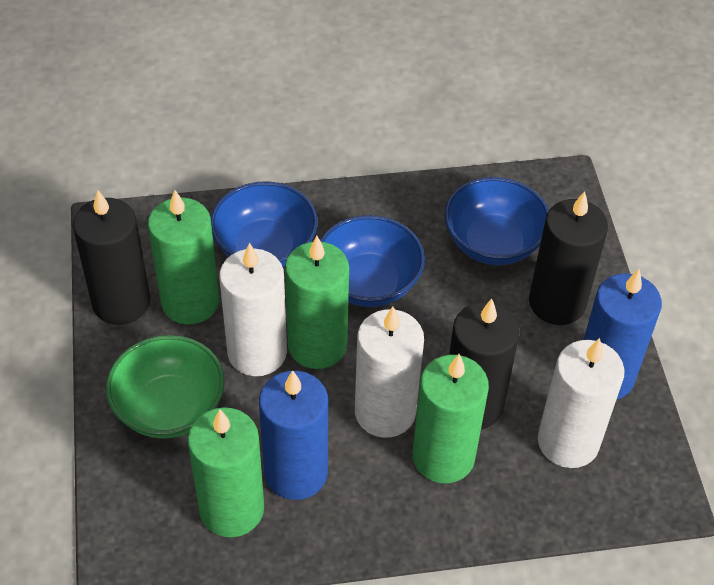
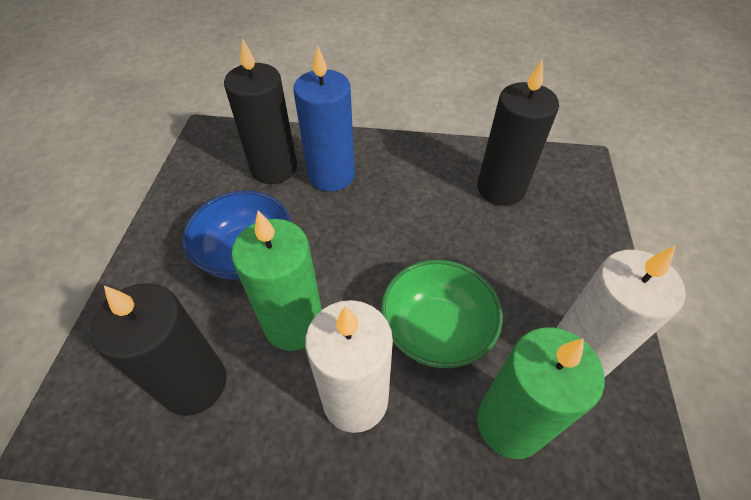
blue bowl: 3 -> 1
blue candle: 2 -> 1
green candle: 4 -> 2
white candle: 3 -> 2

